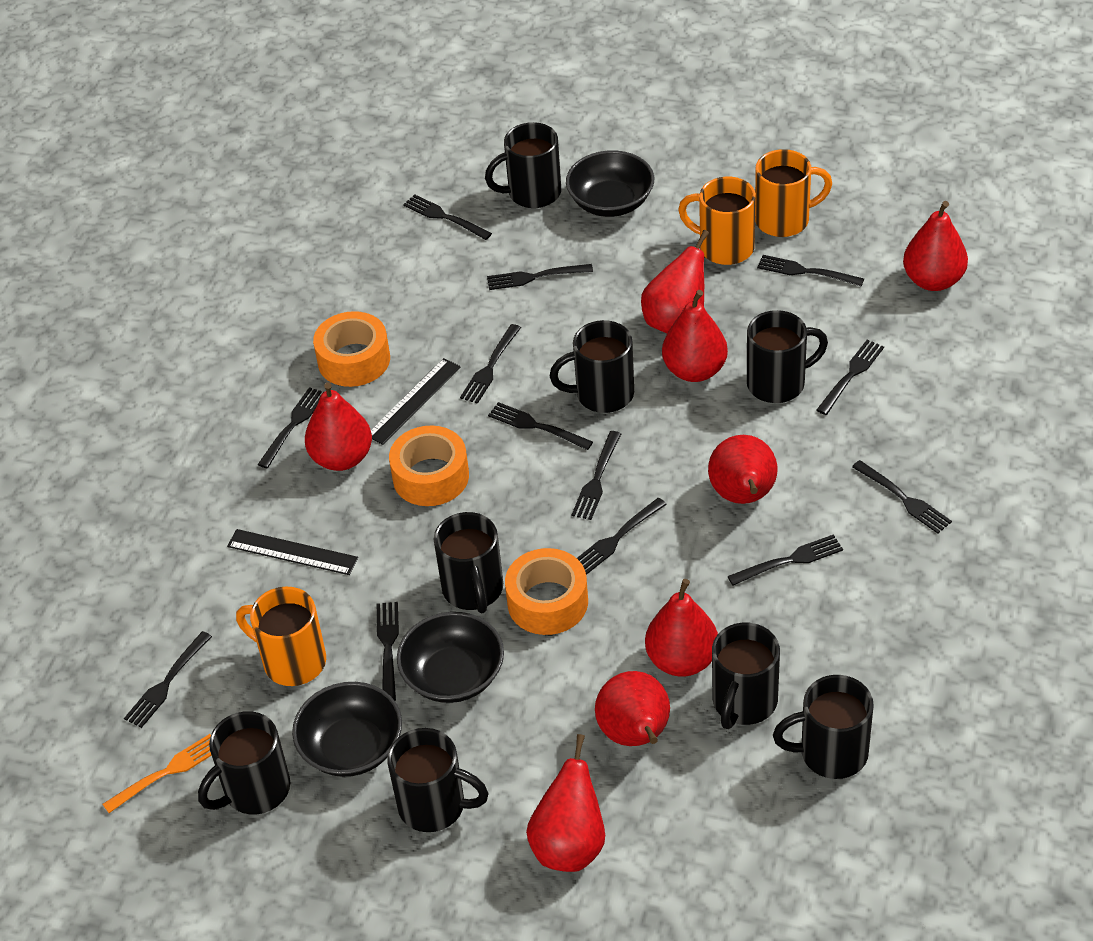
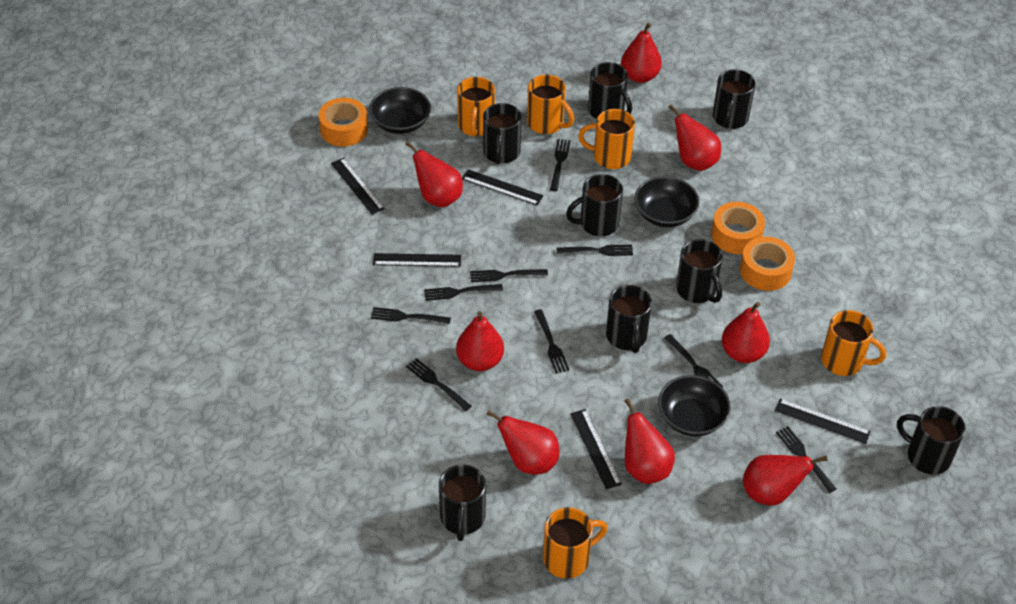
black fork: 13 -> 9
black ruler: 2 -> 5
orange fork: 1 -> 0
orange mug: 3 -> 5

